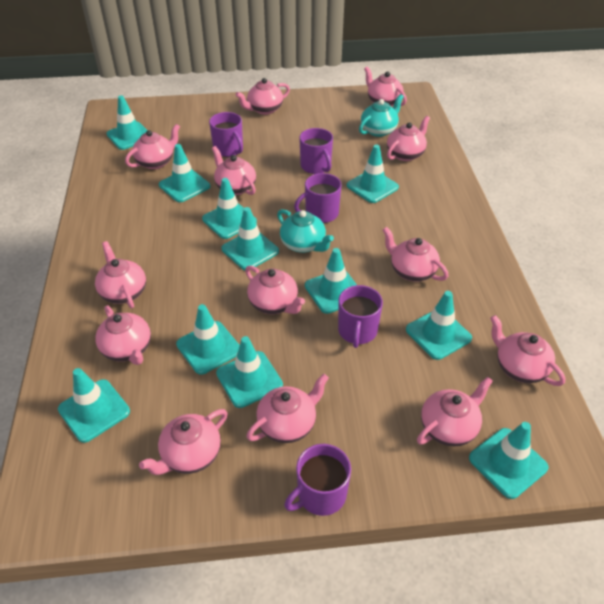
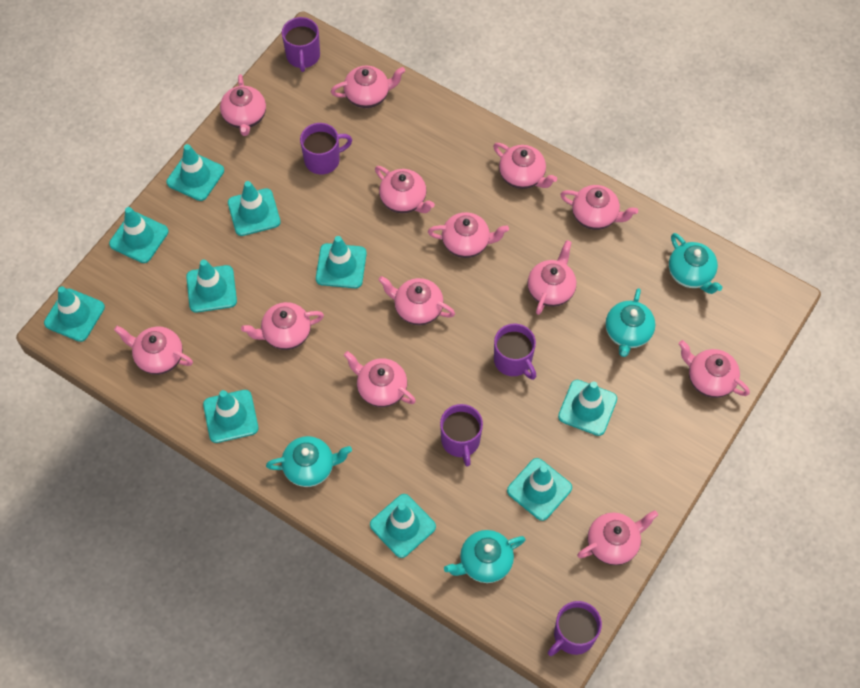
turquoise teapot: 2 -> 4
turquoise traffic cone: 11 -> 10

